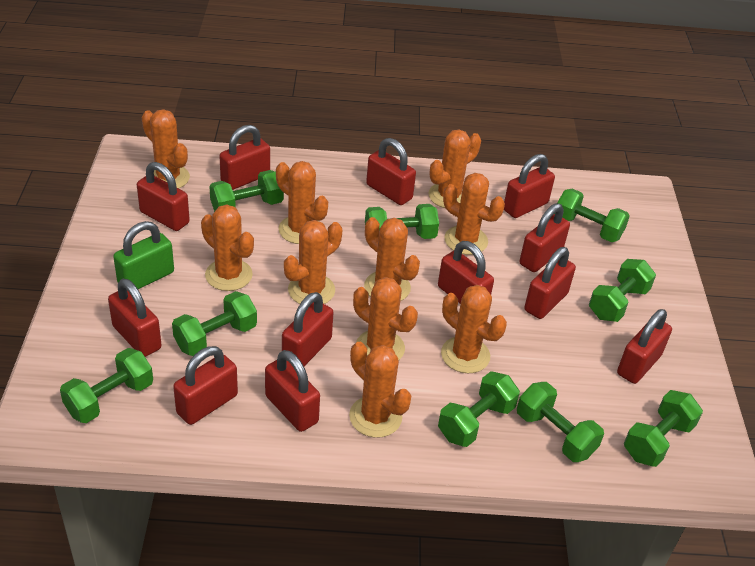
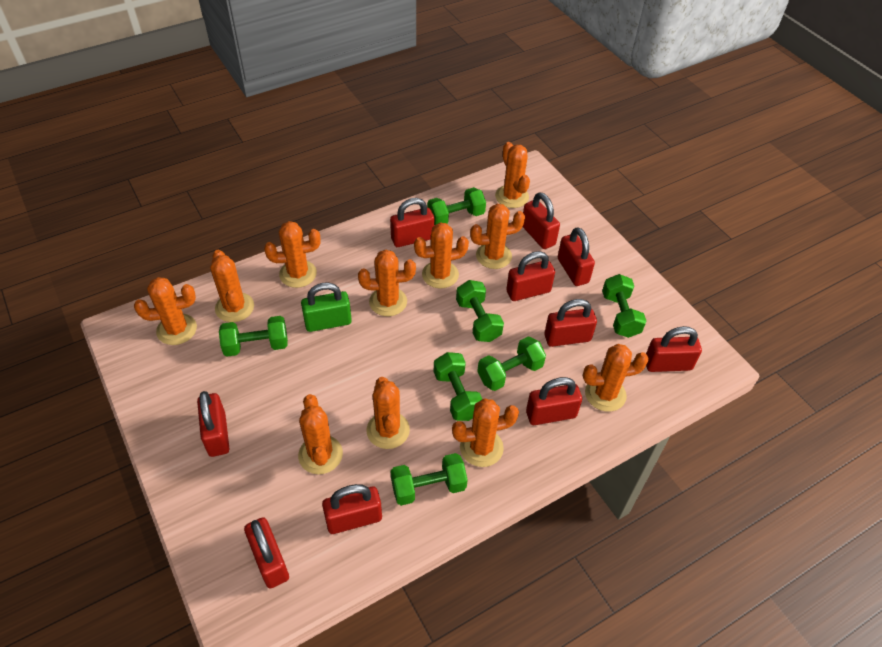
green dumbbell: 9 -> 7
orange cactus: 10 -> 11
red padlock: 12 -> 10

